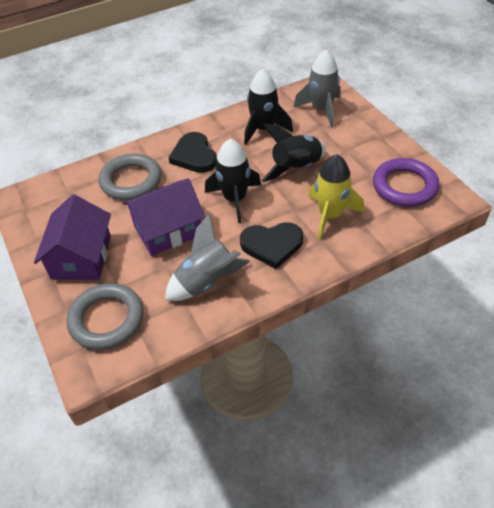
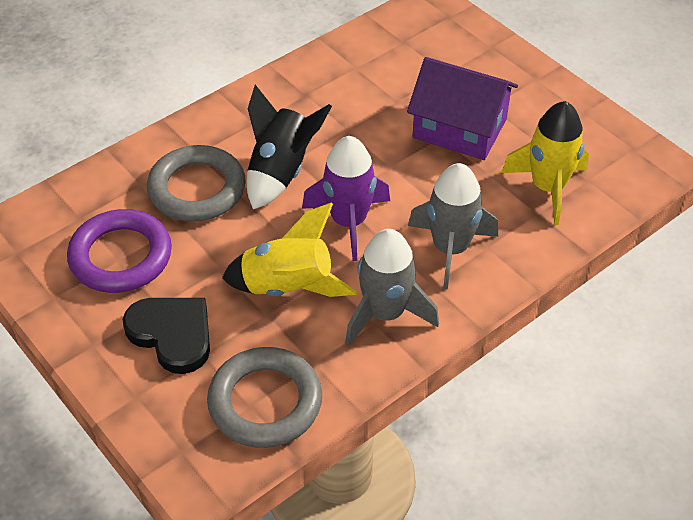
black heart: 2 -> 1
black rocket: 3 -> 1
purple house: 2 -> 1
purple rocket: 0 -> 1
yellow rocket: 1 -> 2

